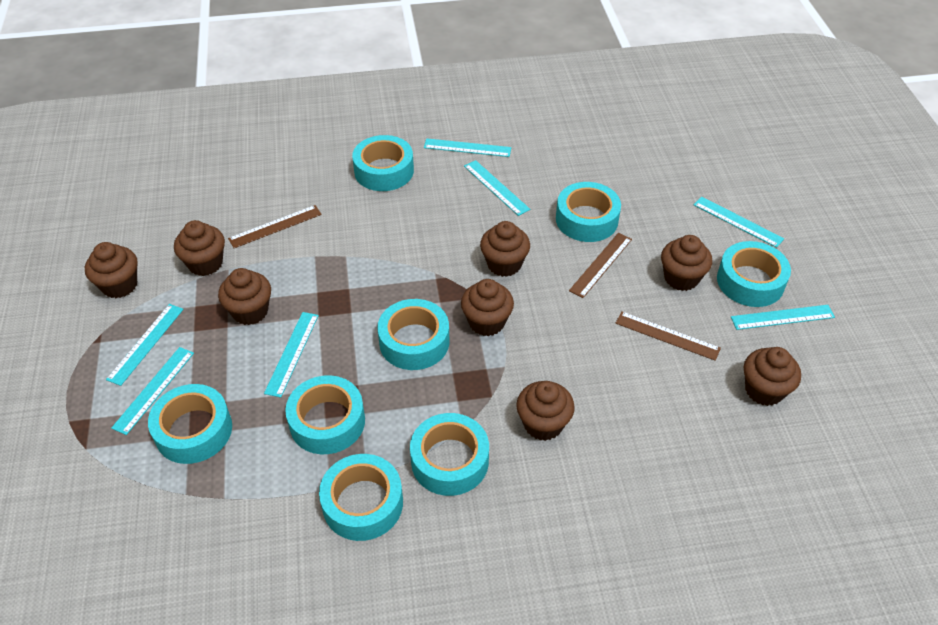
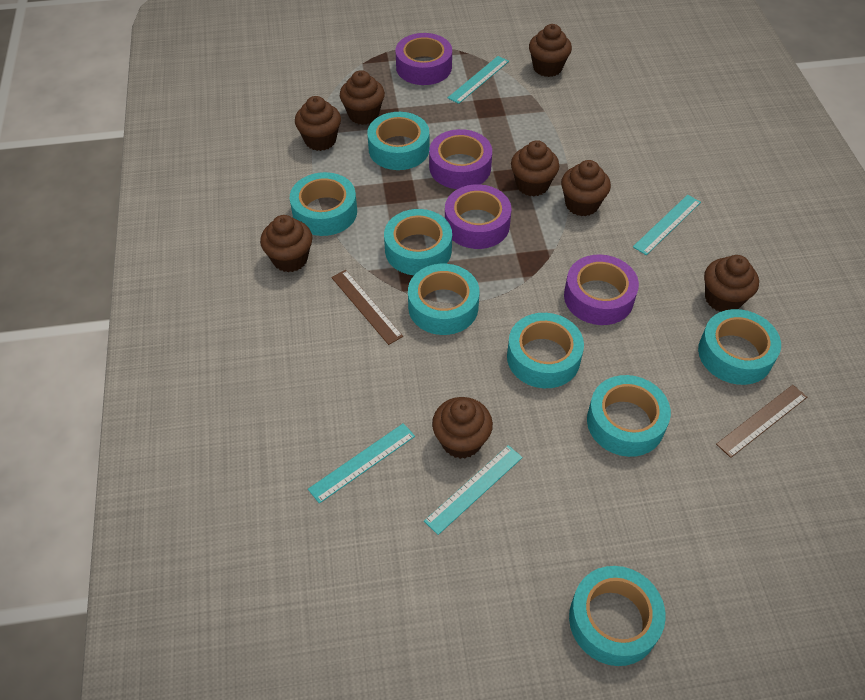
brown ruler: 3 -> 2
purple tape: 0 -> 4
turquoise ruler: 7 -> 4

